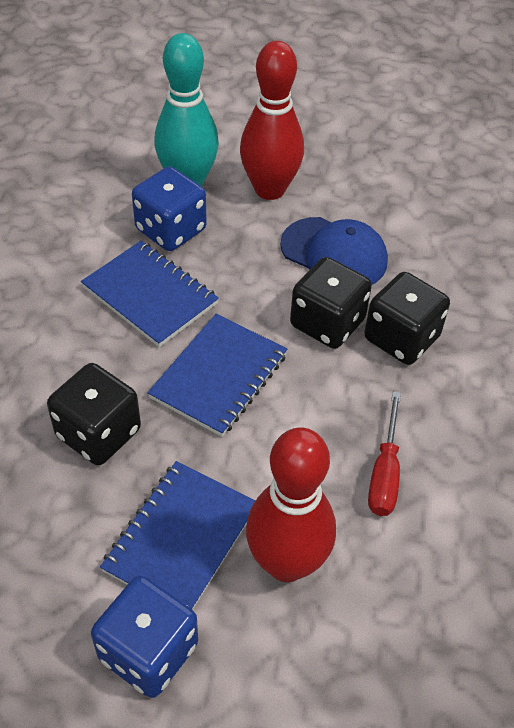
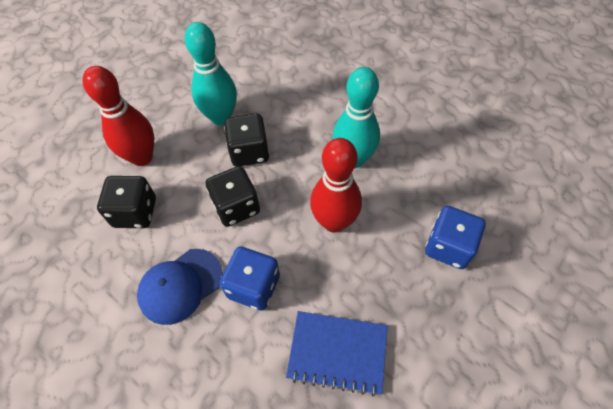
blue notebook: 3 -> 1
red screwdriver: 1 -> 0
turquoise bowling pin: 1 -> 2

